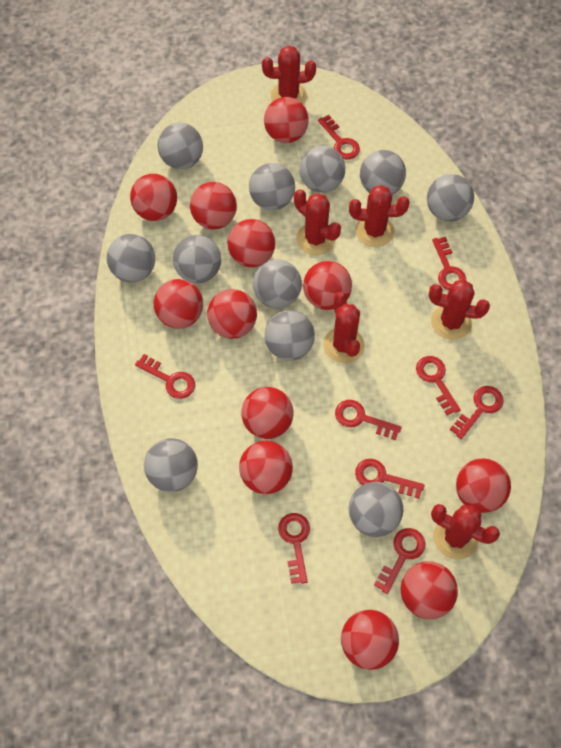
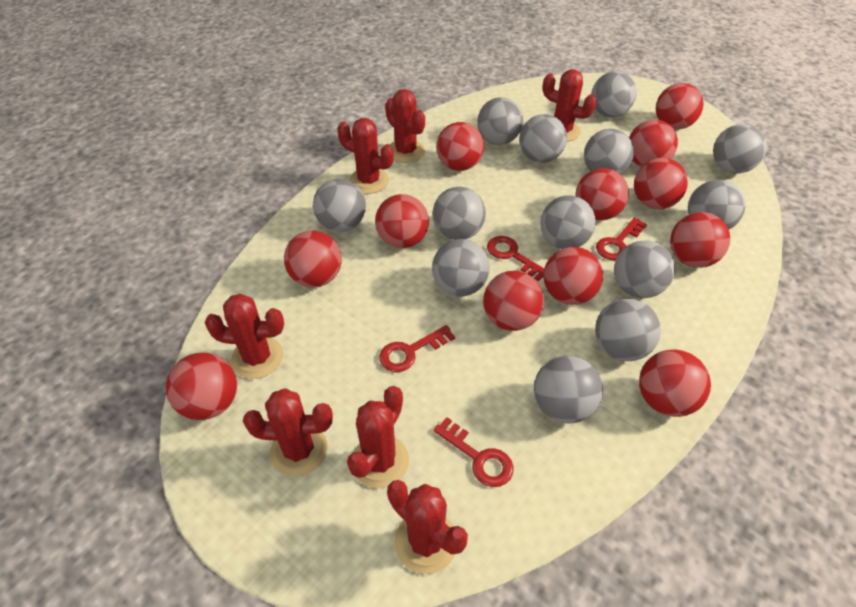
grey ball: 11 -> 13
red cactus: 6 -> 7
red key: 9 -> 4

